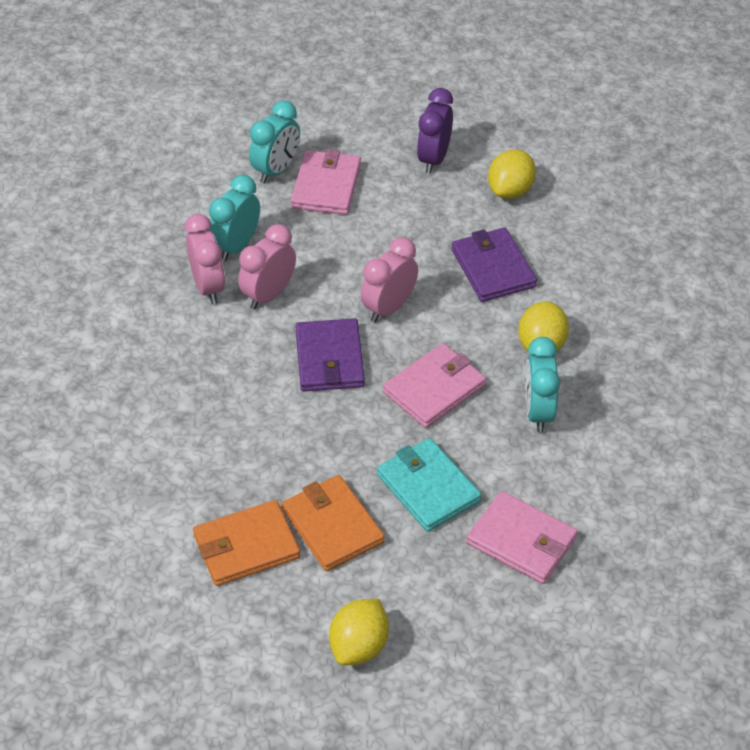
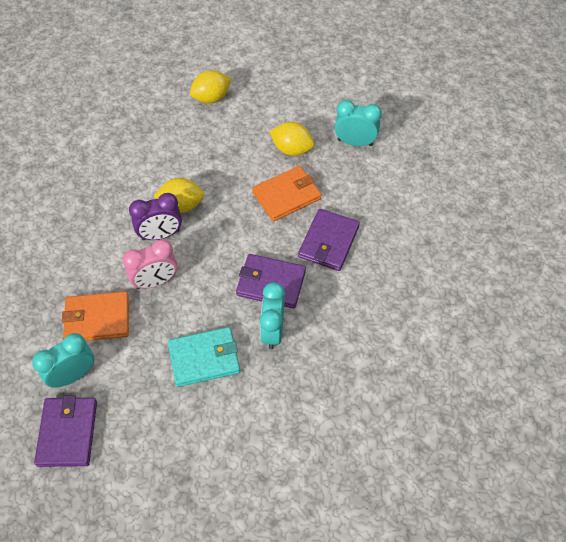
pink clock: 3 -> 1
pink wallet: 3 -> 0
purple wallet: 2 -> 3

